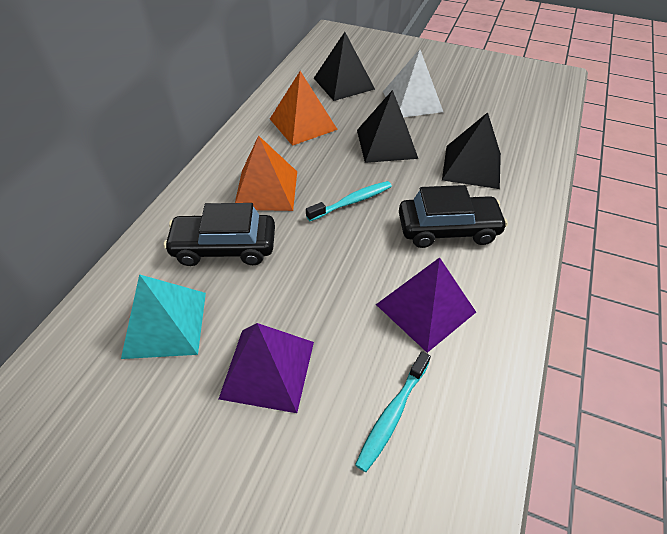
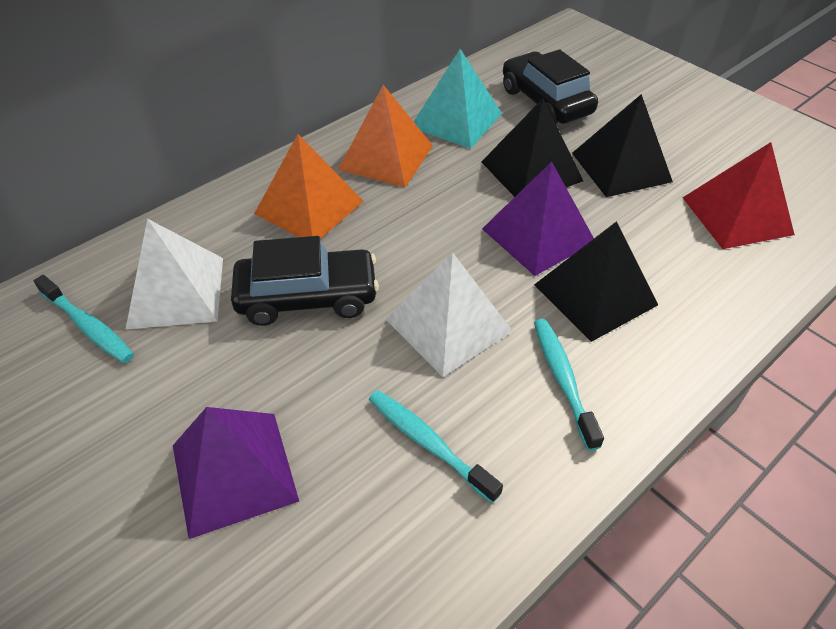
red pyramid: 0 -> 1
turquoise toothbrush: 2 -> 3
white pyramid: 1 -> 2

